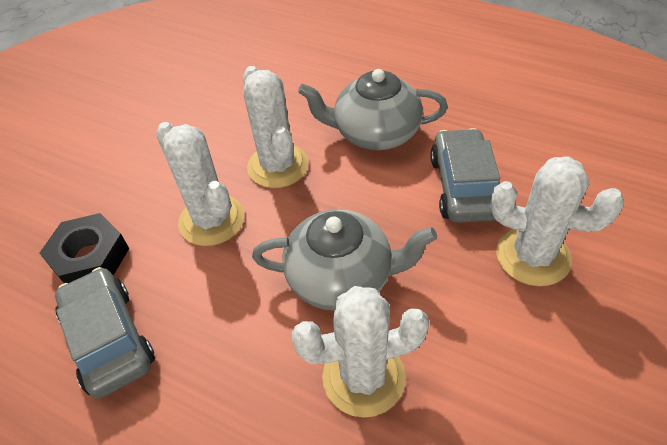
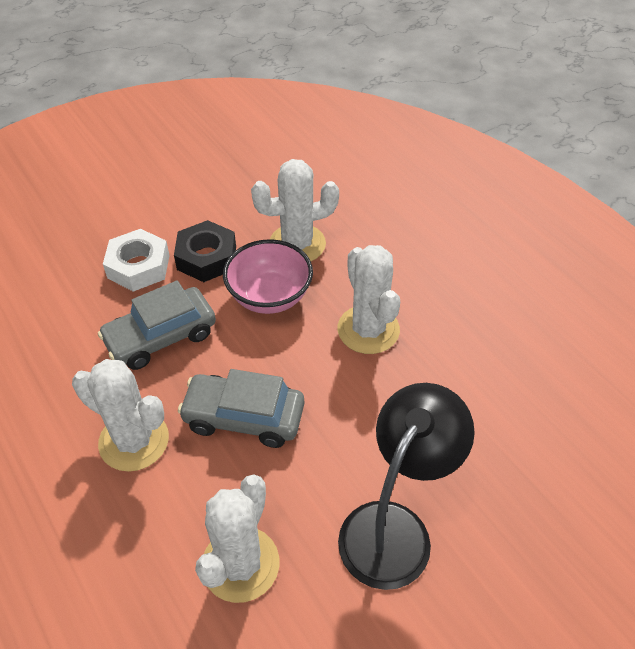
black lamp: 0 -> 1
grey teapot: 2 -> 0
pink bowl: 0 -> 1
white nut: 0 -> 1

